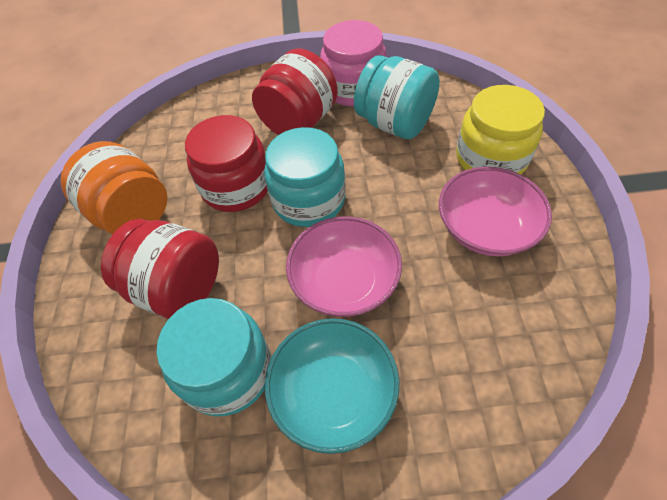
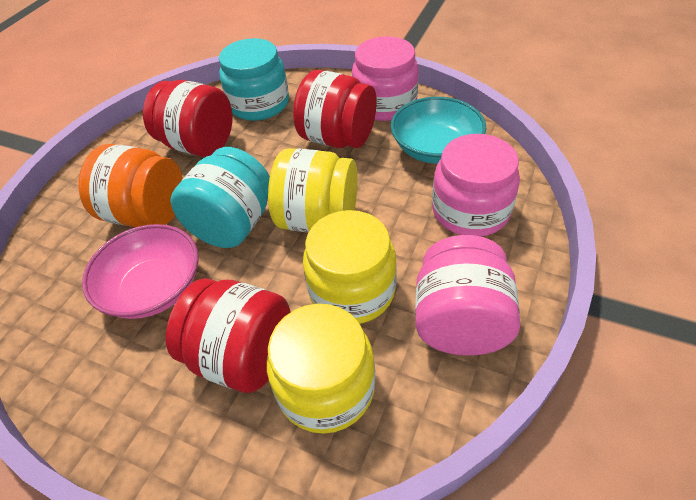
pink bowl: 2 -> 1
pink jar: 1 -> 3
turquoise jar: 3 -> 2
yellow jar: 1 -> 3

